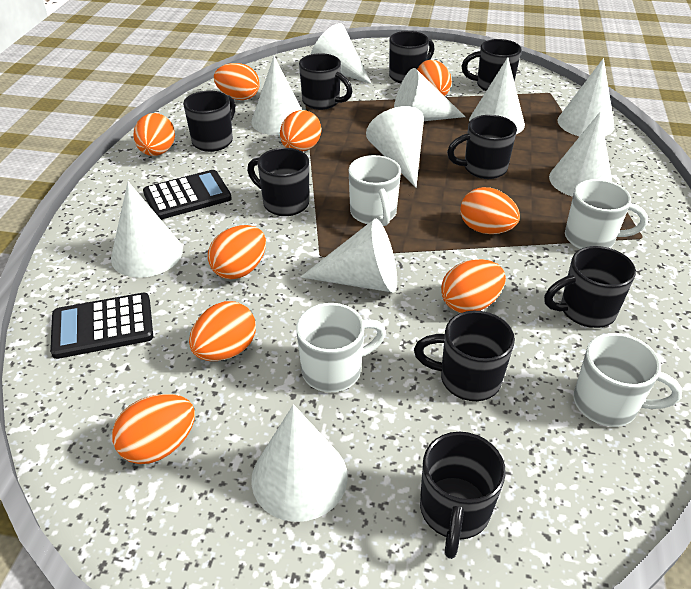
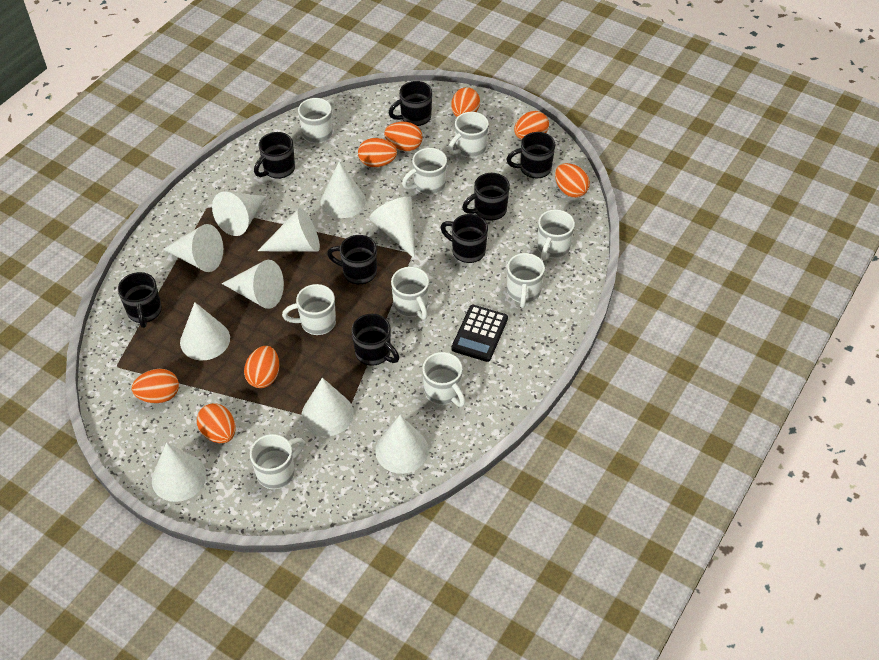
black calculator: 2 -> 1
black mug: 9 -> 8
orange egg: 9 -> 8
white mug: 4 -> 9

